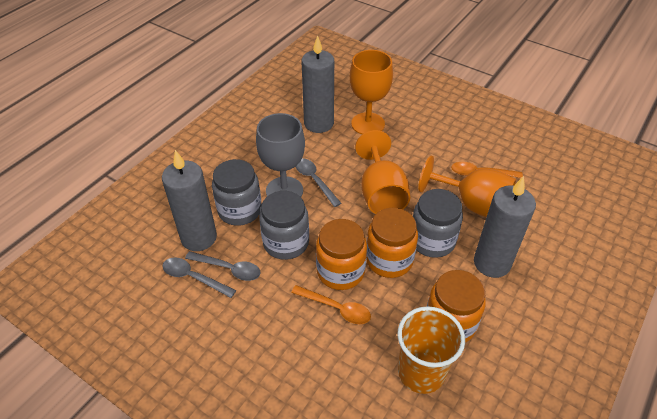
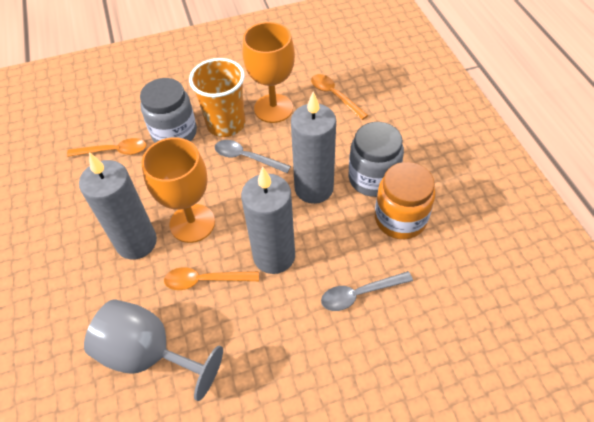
grey jar: 3 -> 2
grey spoon: 3 -> 2
orange goblet: 3 -> 2
orange jar: 3 -> 1
orange spoon: 2 -> 3

